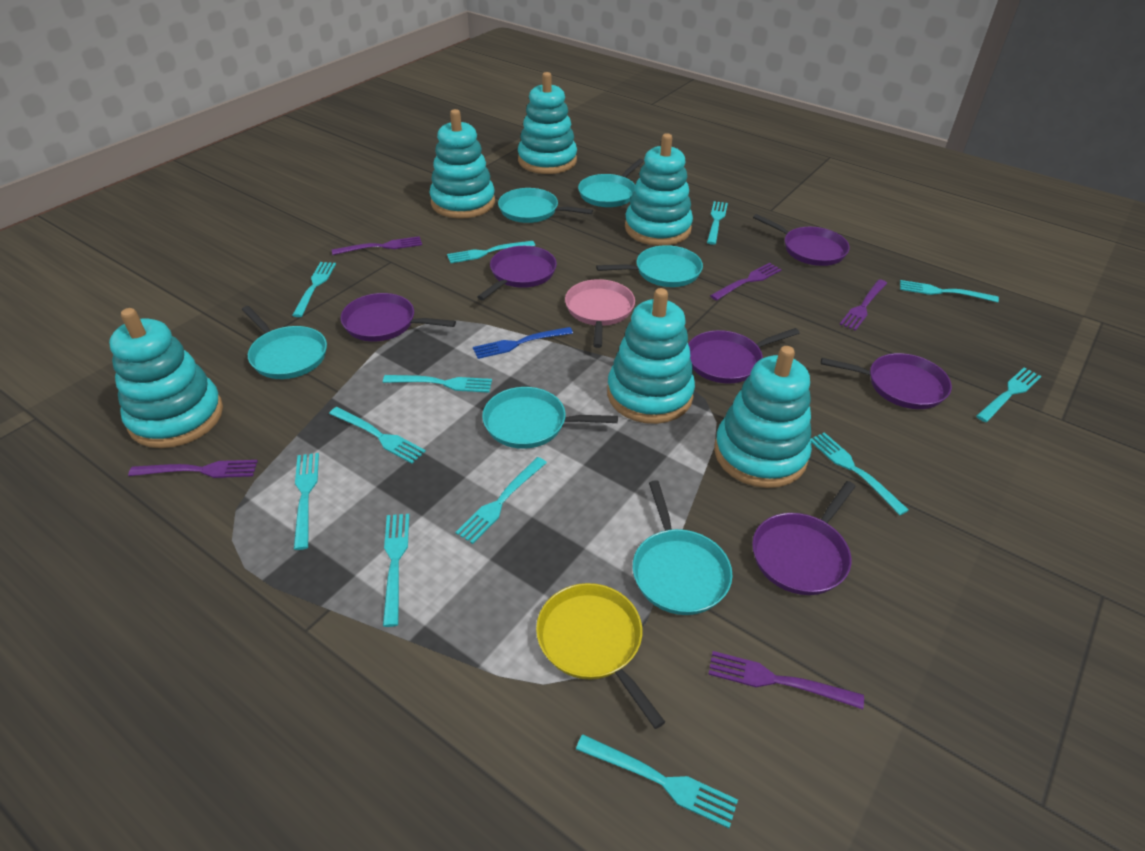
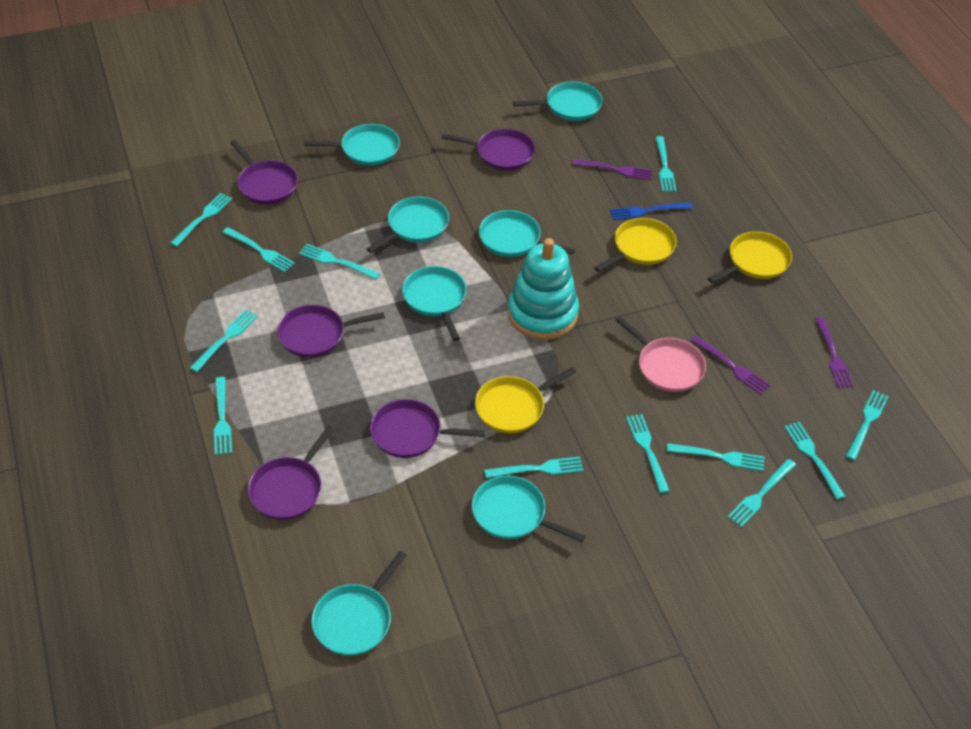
purple fork: 5 -> 3
purple pan: 6 -> 5
turquoise pan: 6 -> 7
turquoise stacking toy: 6 -> 1
yellow pan: 1 -> 3

